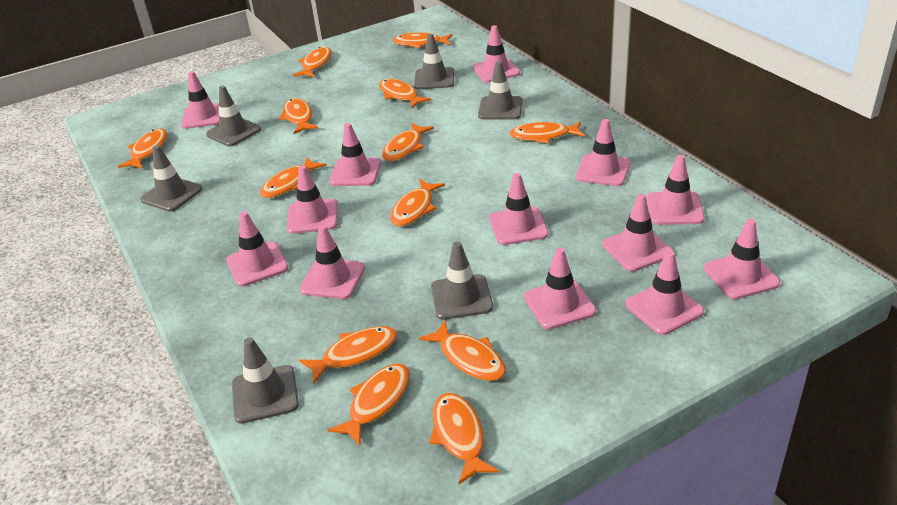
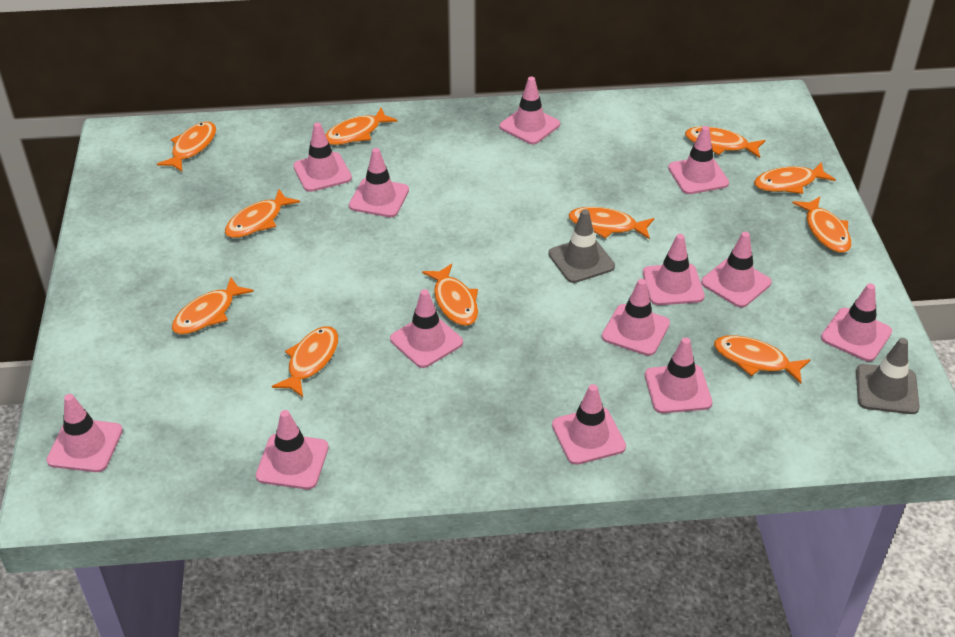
grey traffic cone: 6 -> 2
orange fish: 13 -> 11

